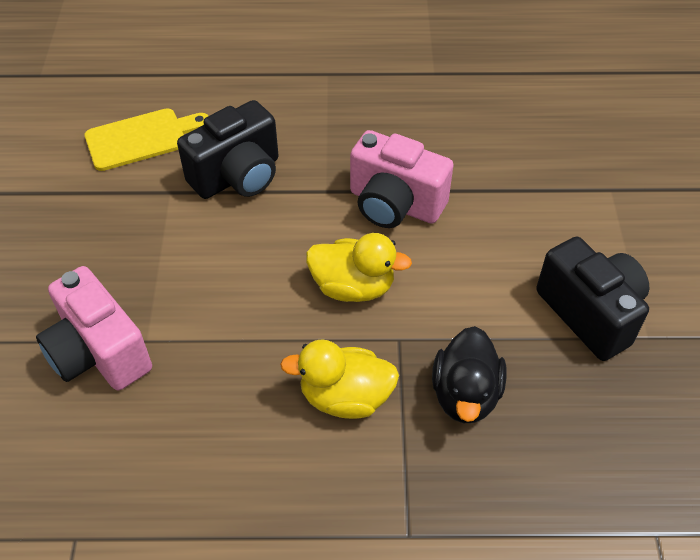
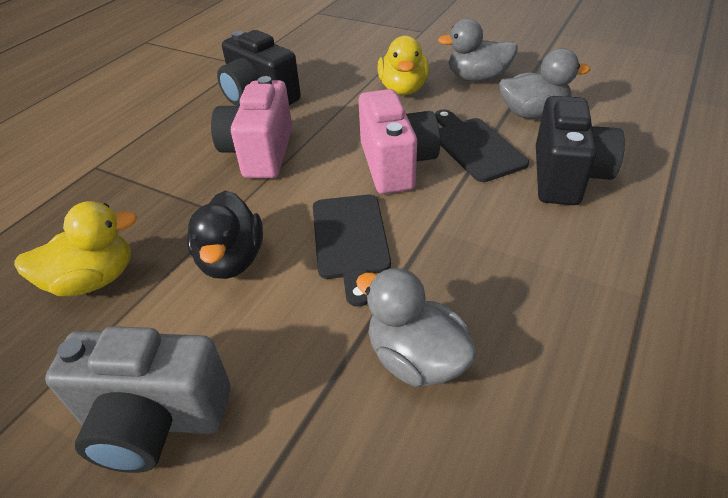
black cutting board: 0 -> 2
grey camera: 0 -> 1
grey duck: 0 -> 3
yellow cutting board: 1 -> 0

